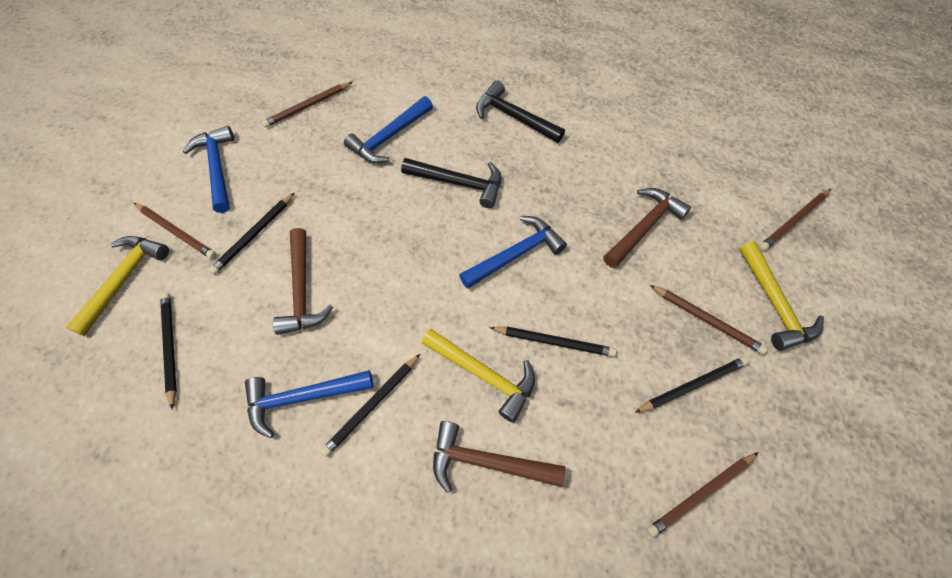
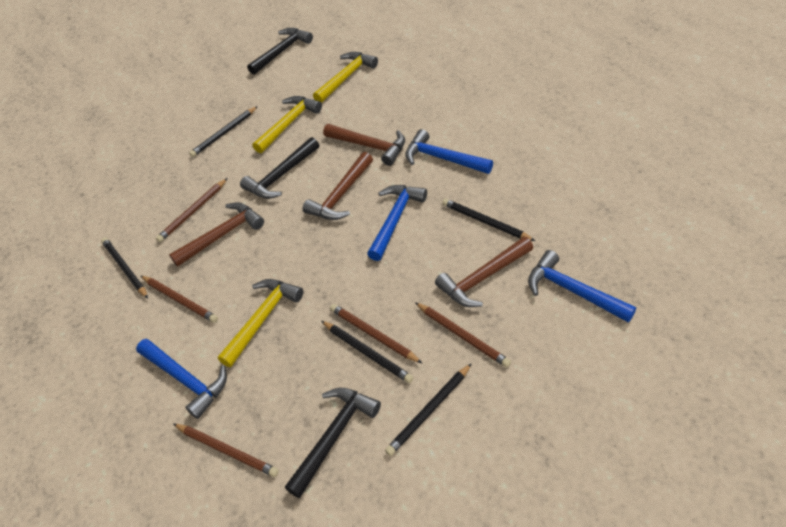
black hammer: 2 -> 3
brown hammer: 3 -> 4

